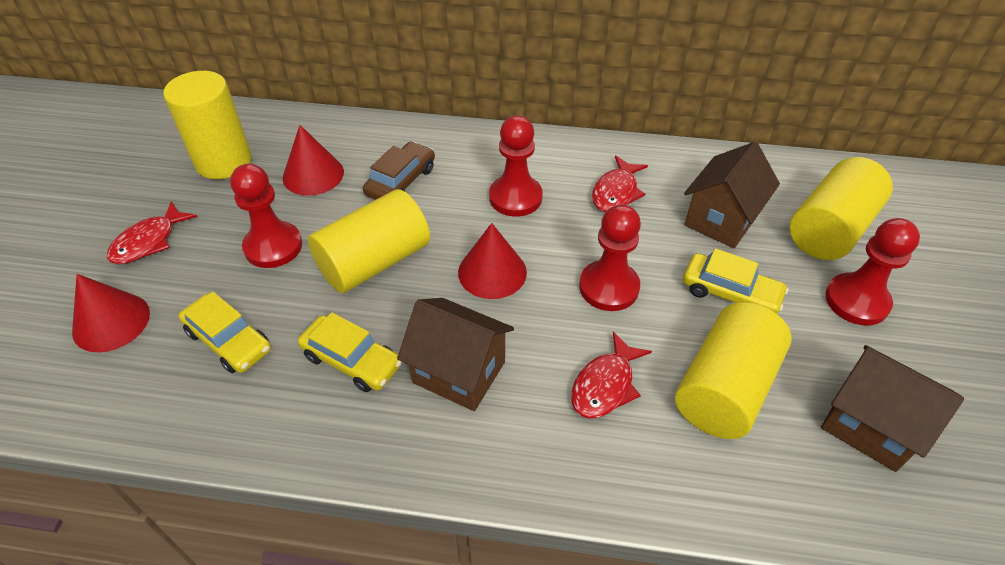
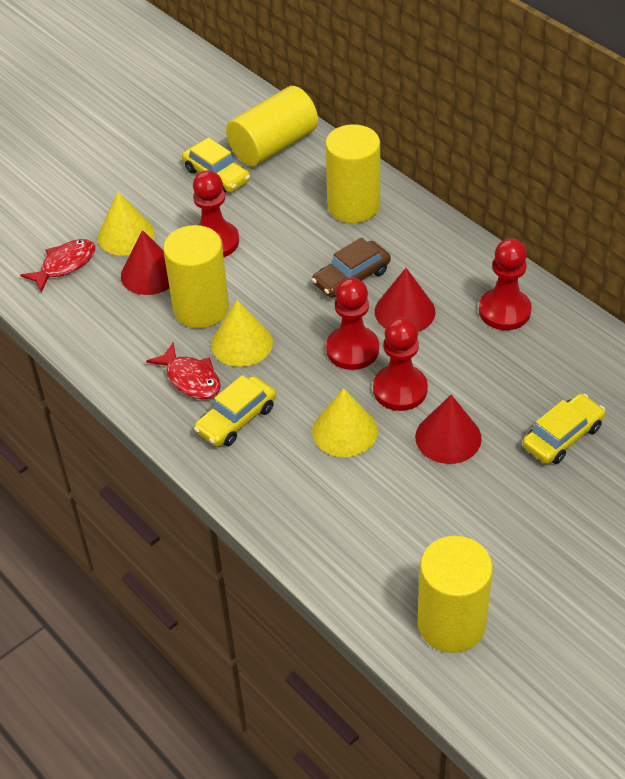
brown house: 3 -> 0
red fish: 3 -> 2
yellow cone: 0 -> 3

